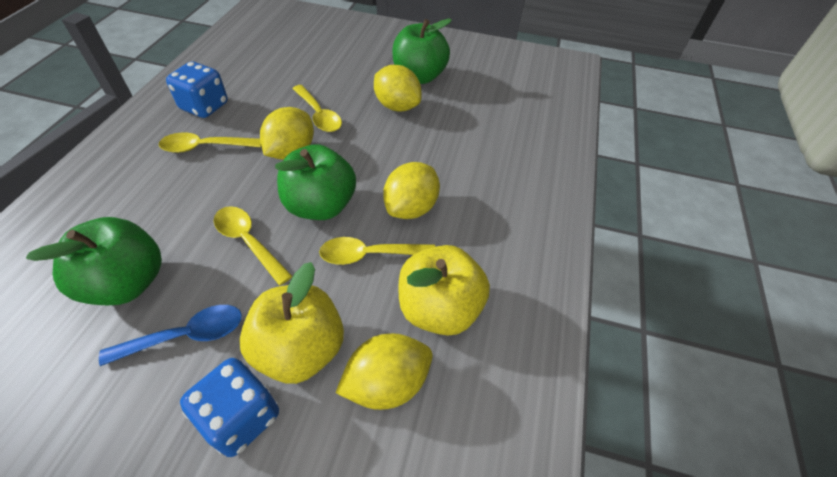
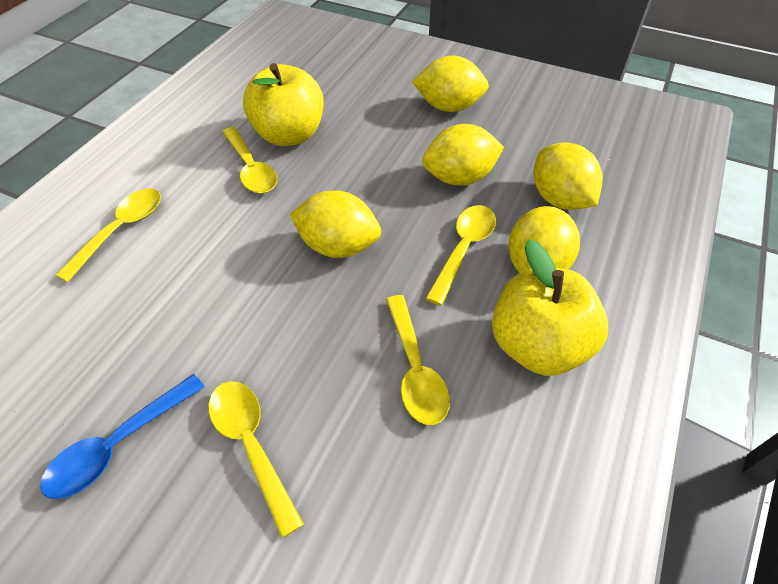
blue dice: 2 -> 0
green apple: 3 -> 0
yellow lemon: 4 -> 5
yellow spoon: 4 -> 5

